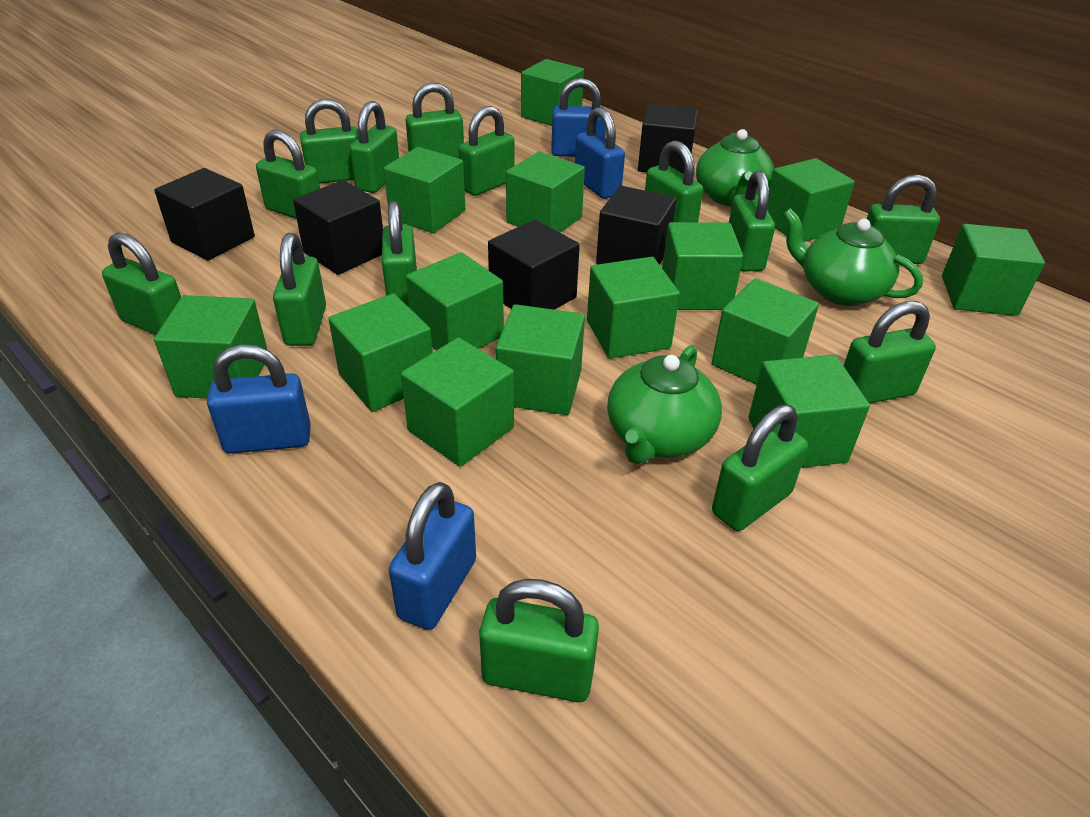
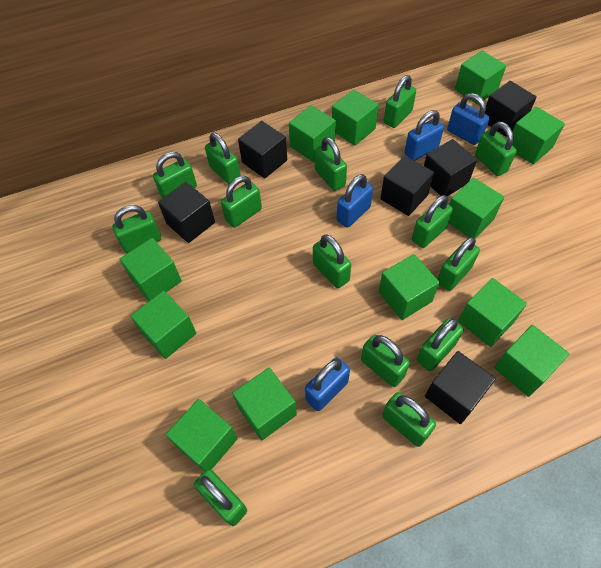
black cube: 5 -> 6
green cube: 14 -> 12
green teapot: 3 -> 0

